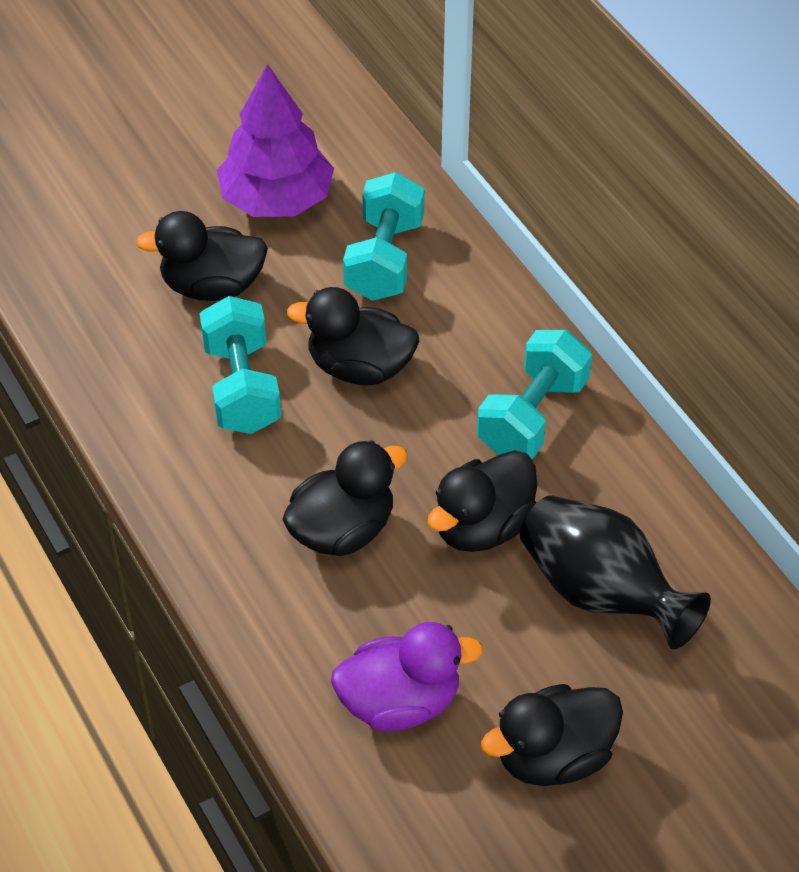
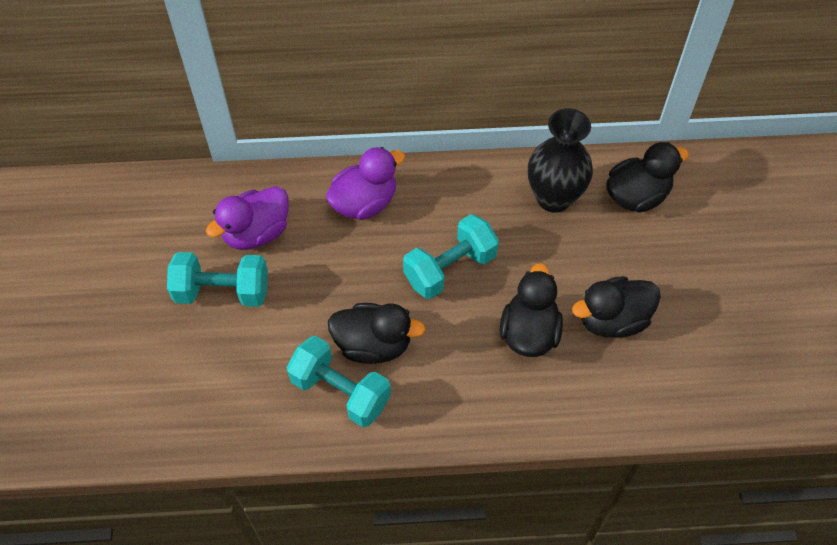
black duck: 5 -> 4
purple duck: 1 -> 2
purple tree: 1 -> 0

